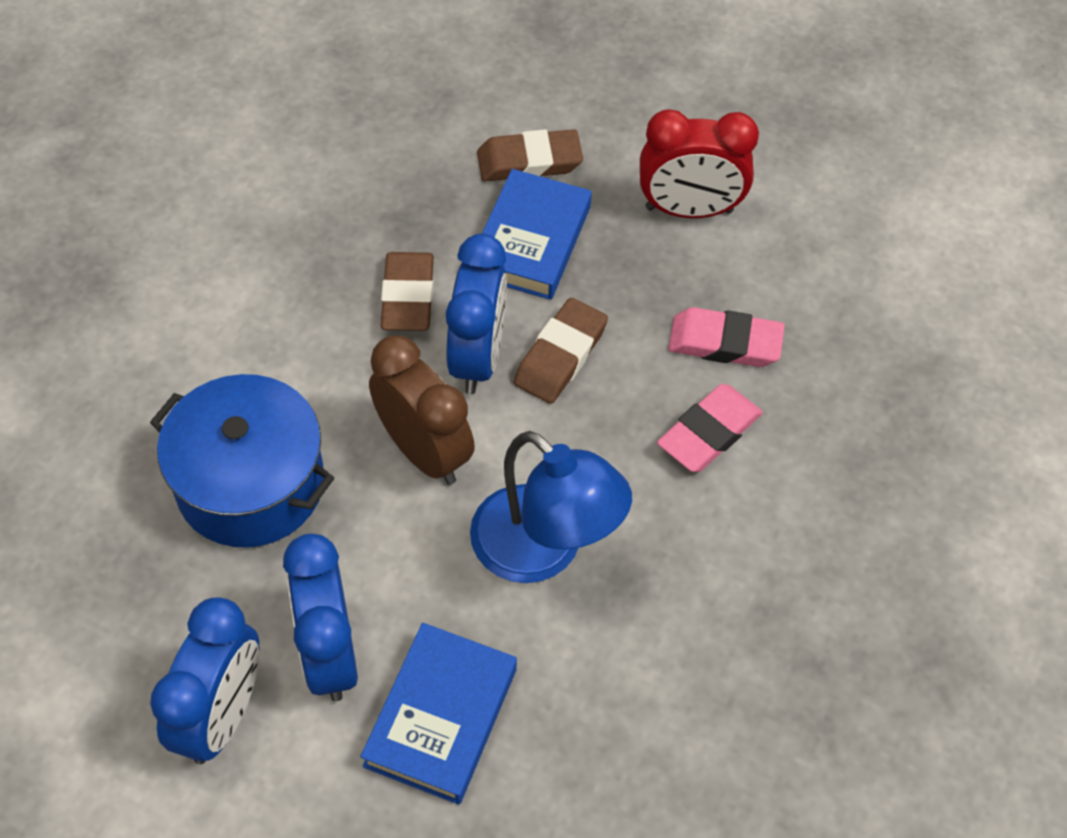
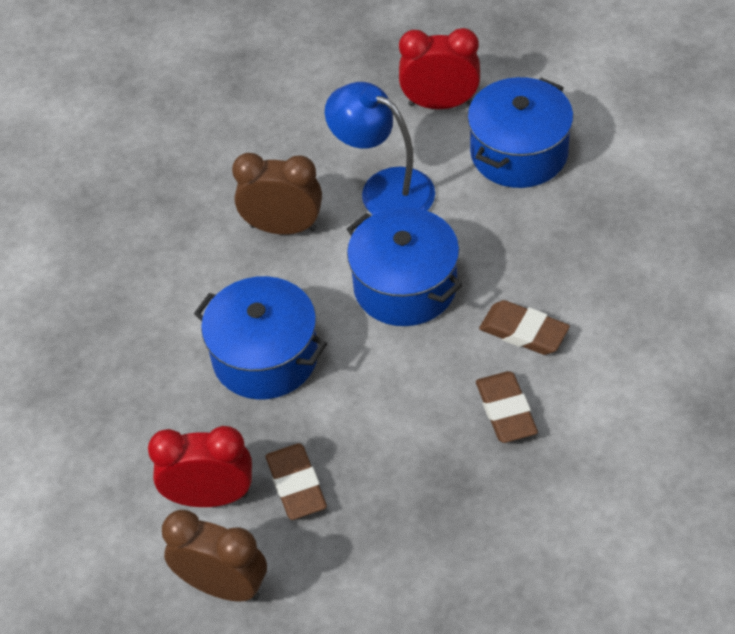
blue book: 2 -> 0
blue clock: 3 -> 0
blue pot: 1 -> 3
brown clock: 1 -> 2
pink eraser: 2 -> 0
red clock: 1 -> 2

